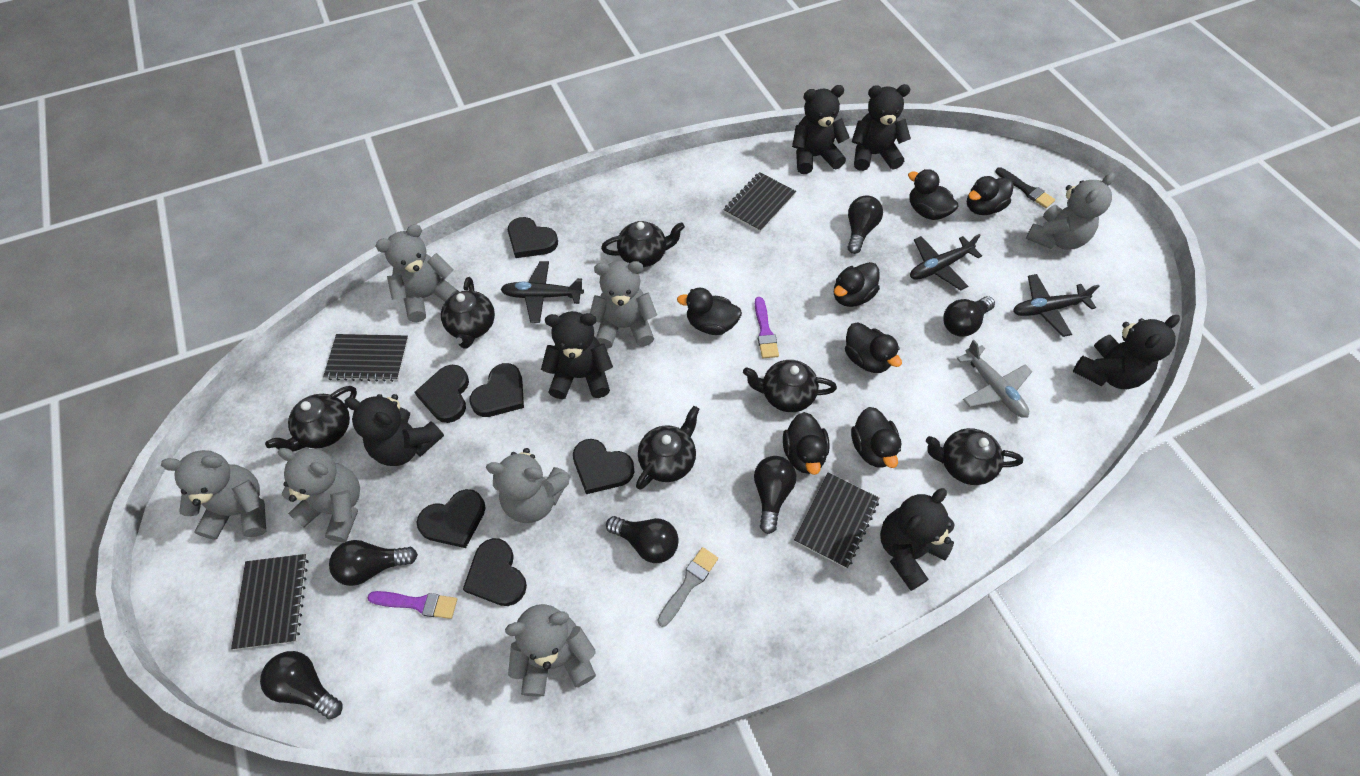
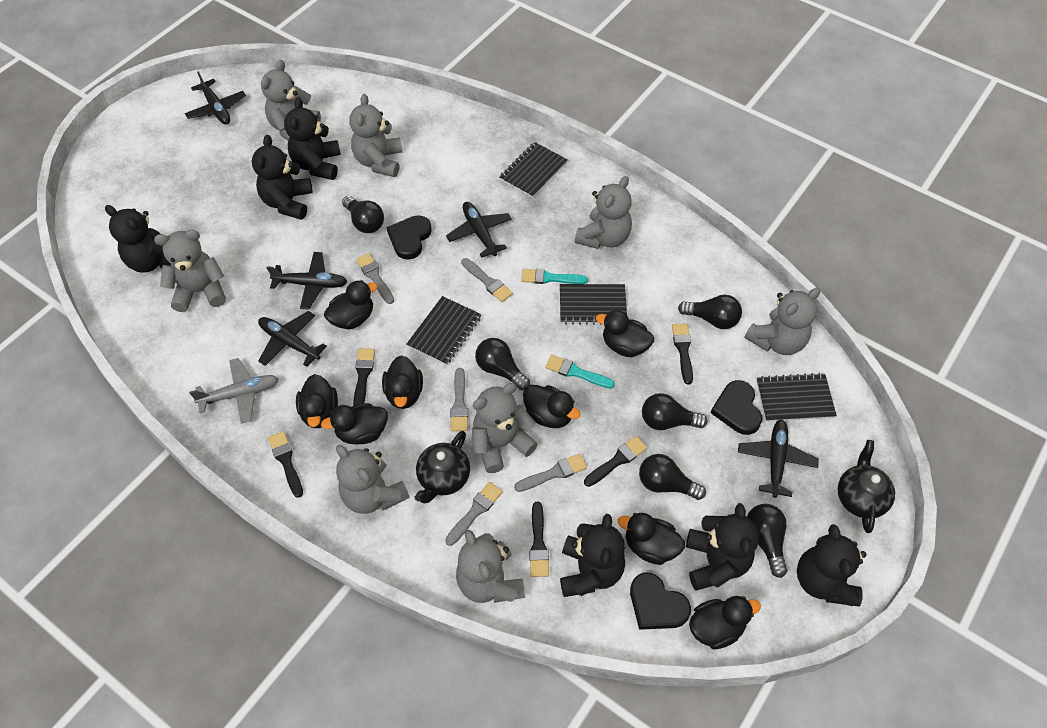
black brush: 1 -> 5
black duck: 7 -> 8
black heart: 6 -> 3
black plane: 3 -> 5
black teapot: 6 -> 2
grey brush: 1 -> 5
grey teddy bear: 7 -> 8
purple brush: 2 -> 0
turquoise brush: 0 -> 2

